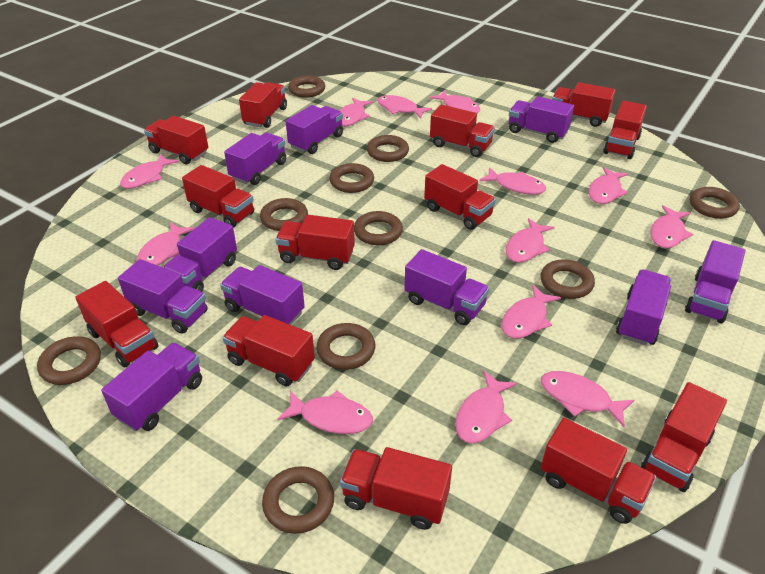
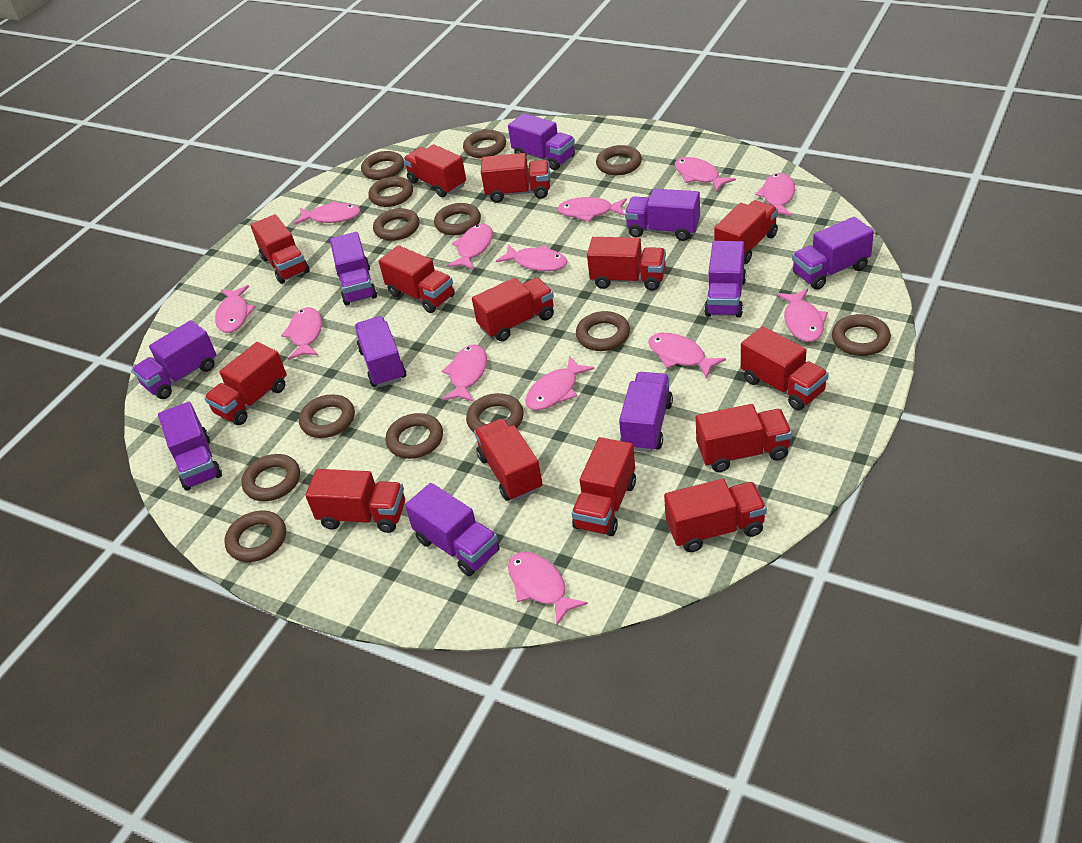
brown ring: 10 -> 13
red truck: 13 -> 14

